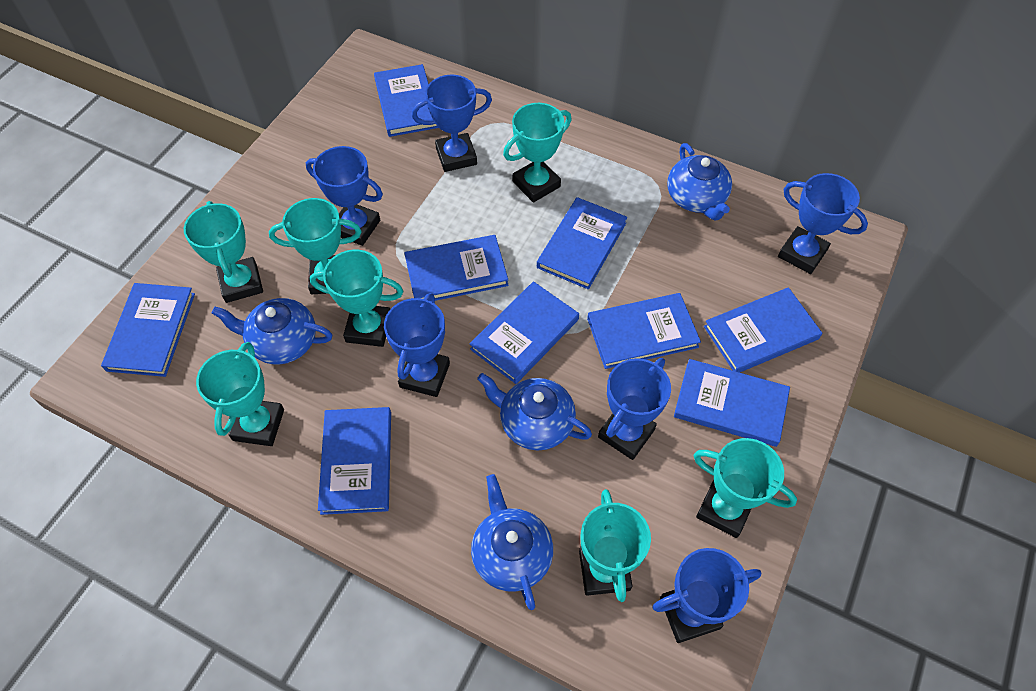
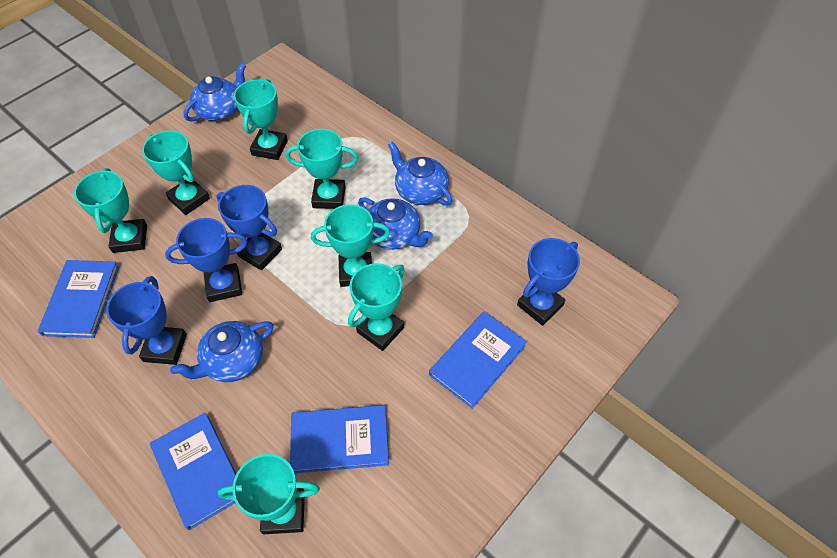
blue book: 9 -> 4
blue trophy: 6 -> 4

